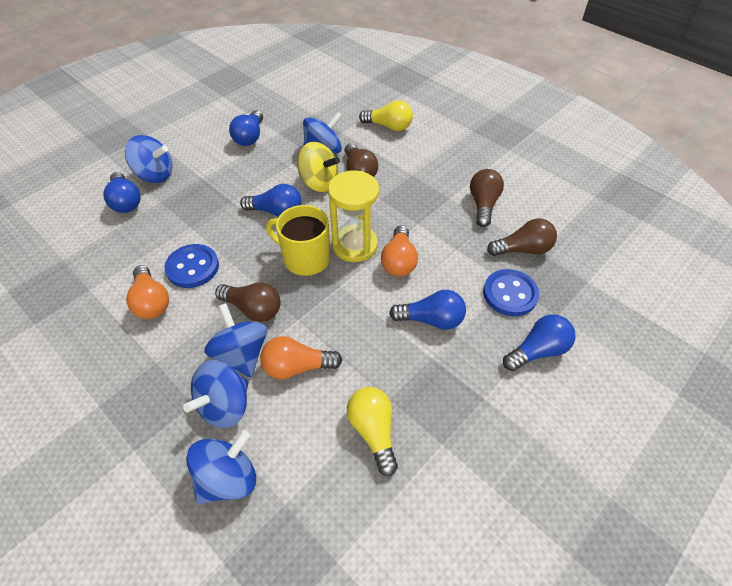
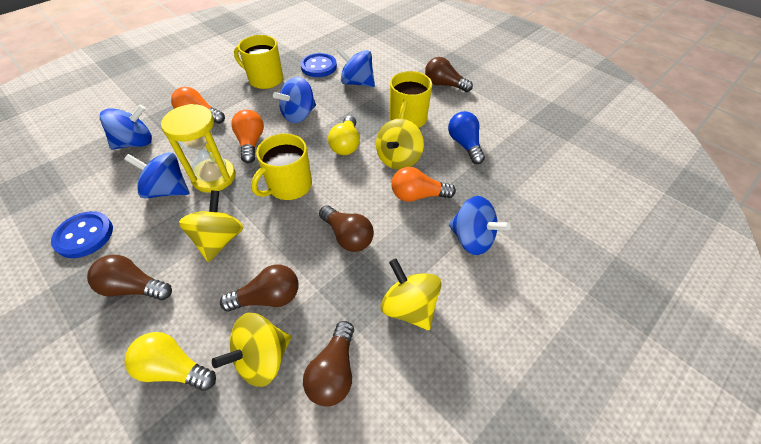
blue light bulb: 5 -> 1
brown light bulb: 4 -> 5
yellow mug: 1 -> 3
yellow spinning top: 1 -> 4

